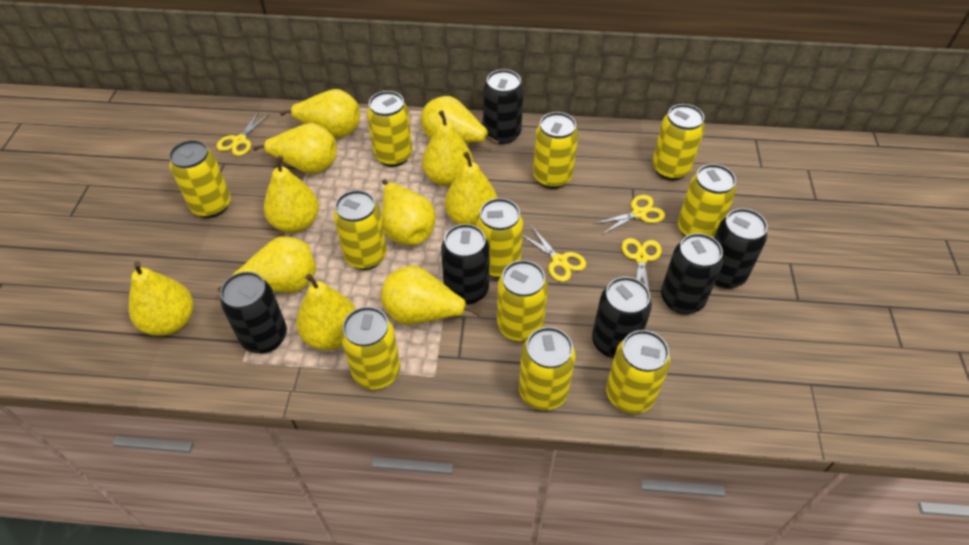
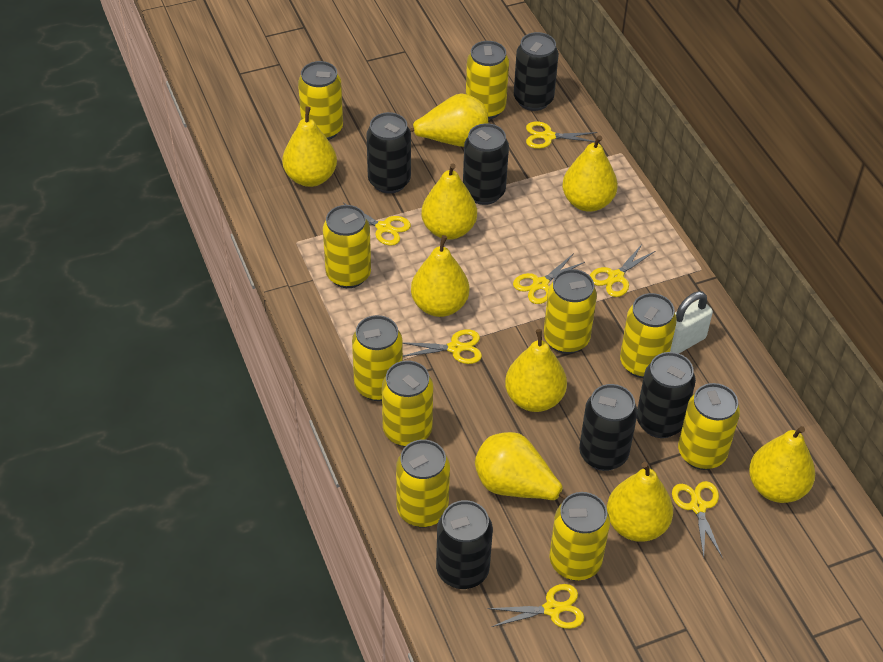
white padlock: 0 -> 1
yellow can: 11 -> 10
yellow pear: 11 -> 9
yellow scissors: 4 -> 7

